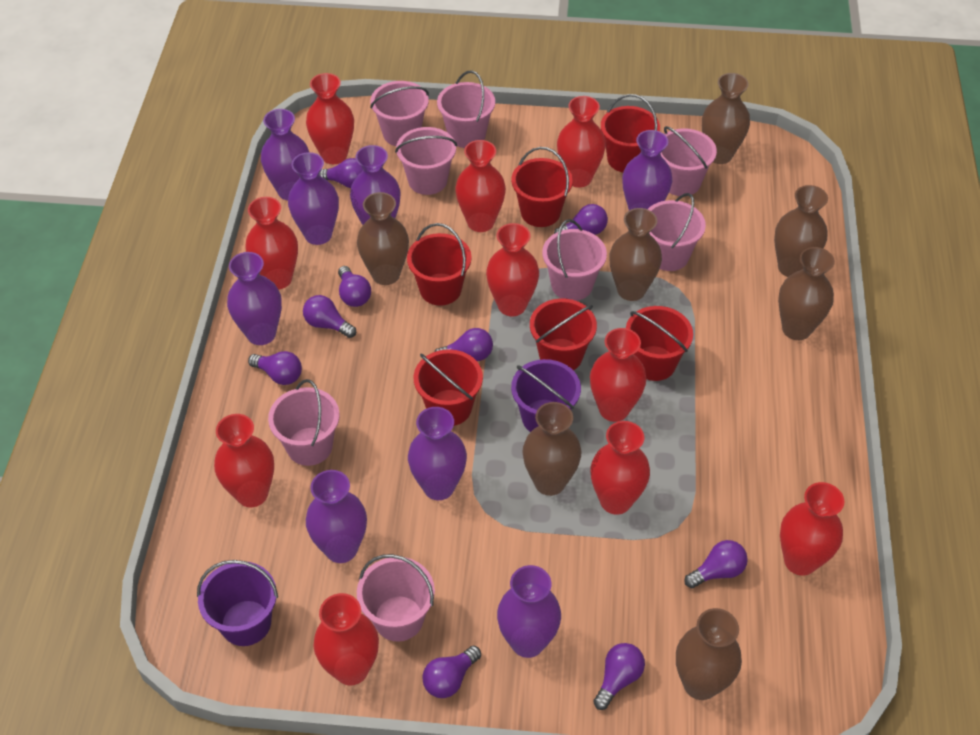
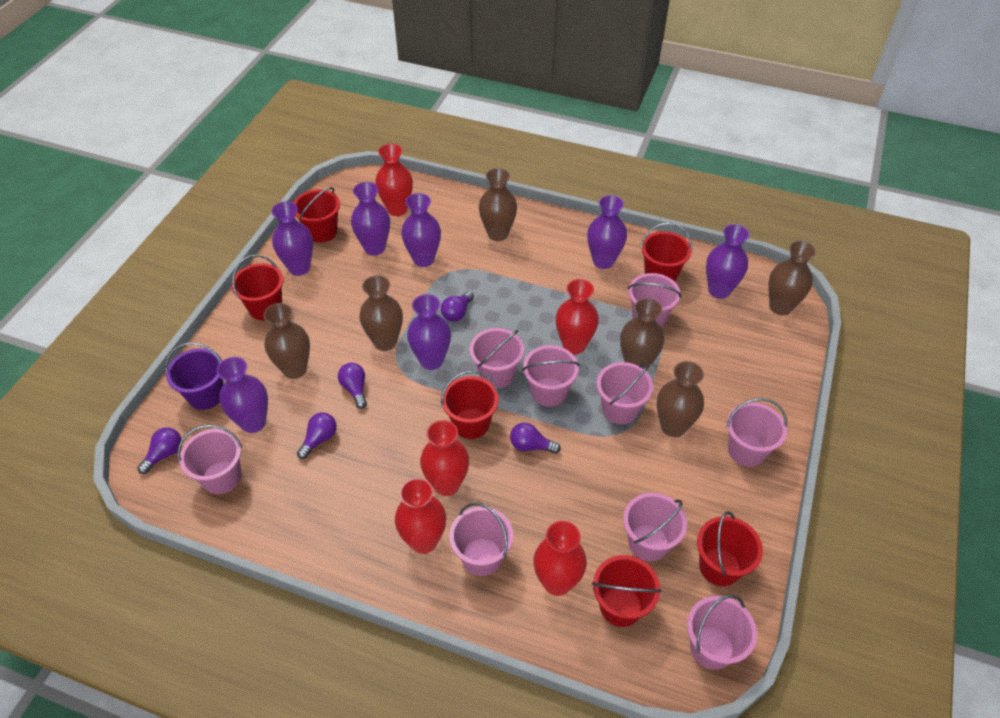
brown vase: 7 -> 6
pink bucket: 8 -> 9
purple bucket: 2 -> 1
purple light bulb: 9 -> 5
purple vase: 8 -> 7
red vase: 10 -> 5

